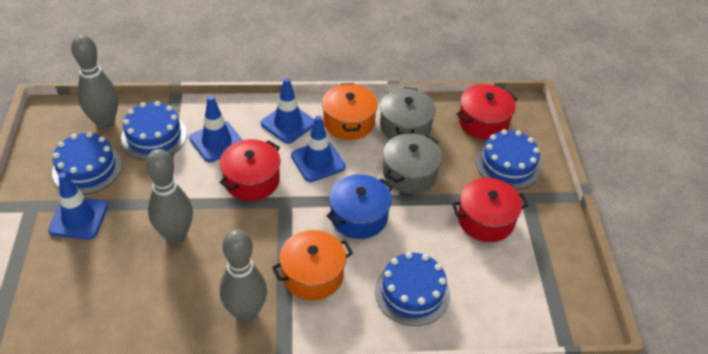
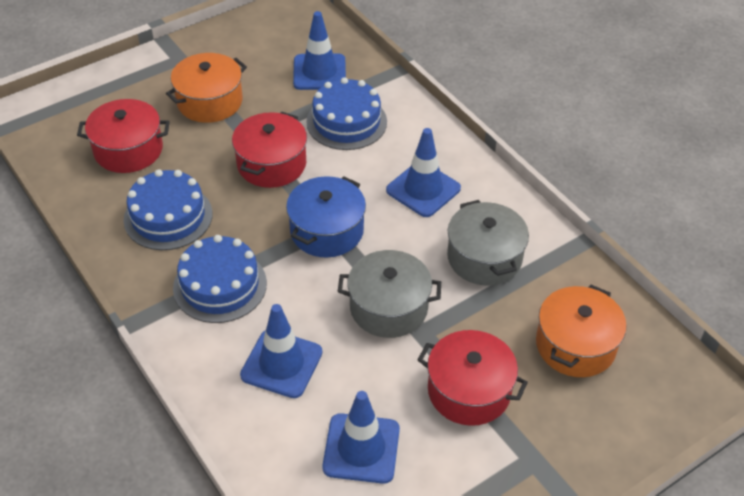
blue cake: 4 -> 3
grey bowling pin: 3 -> 0

